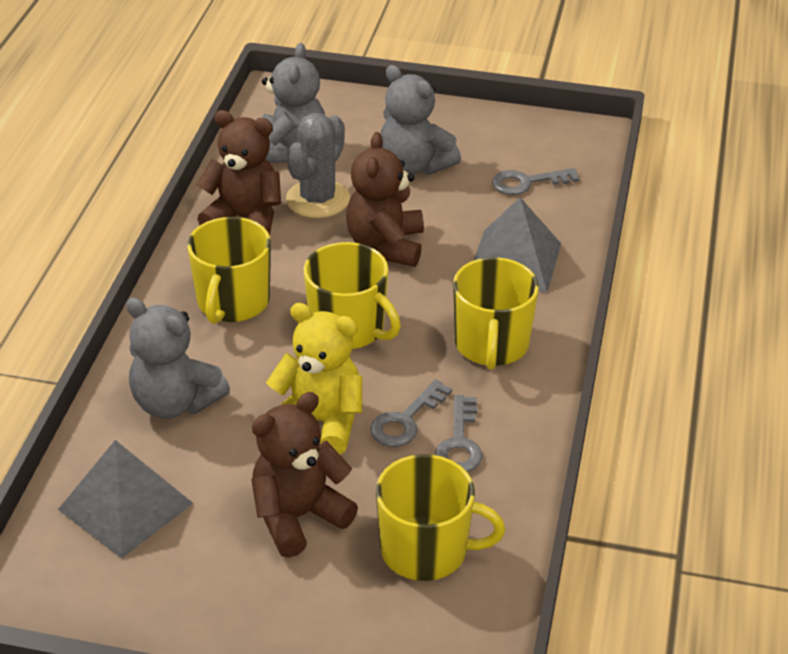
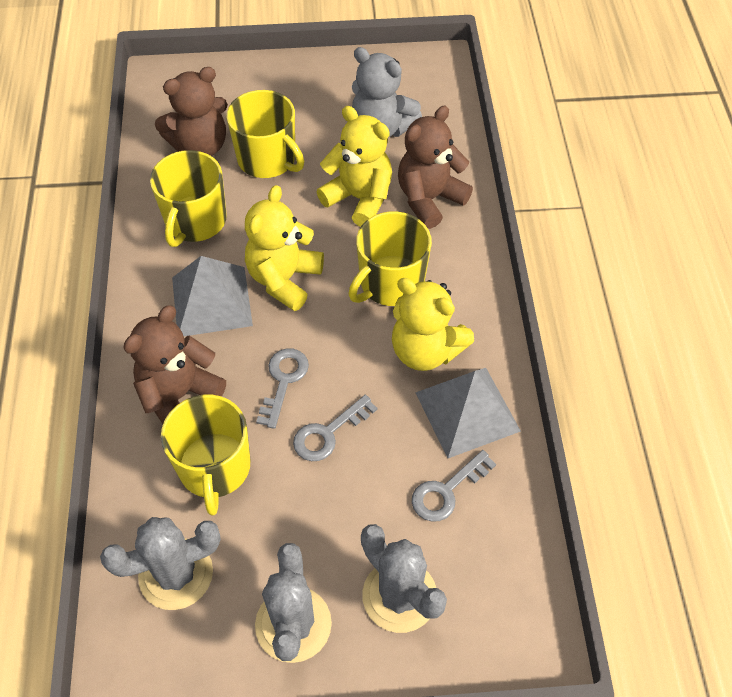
grey cactus: 1 -> 3
grey teddy bear: 3 -> 1
yellow teddy bear: 1 -> 3

